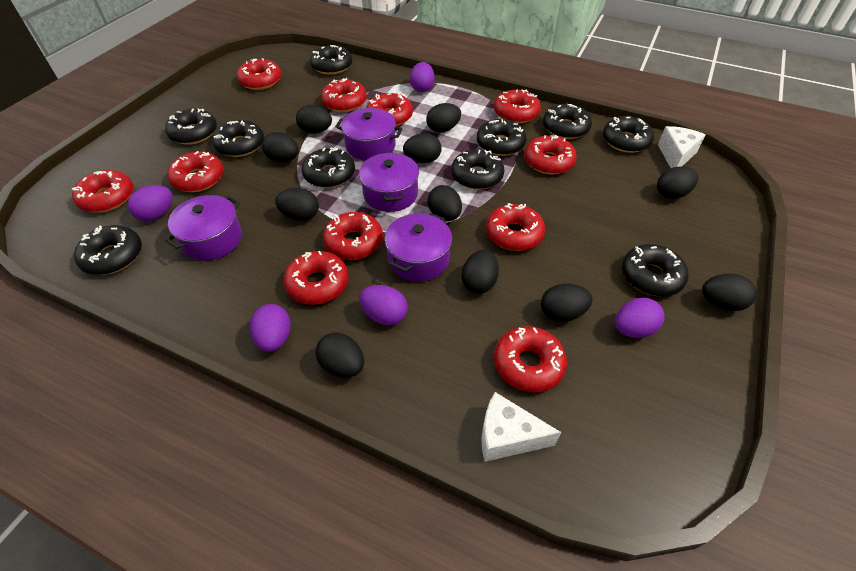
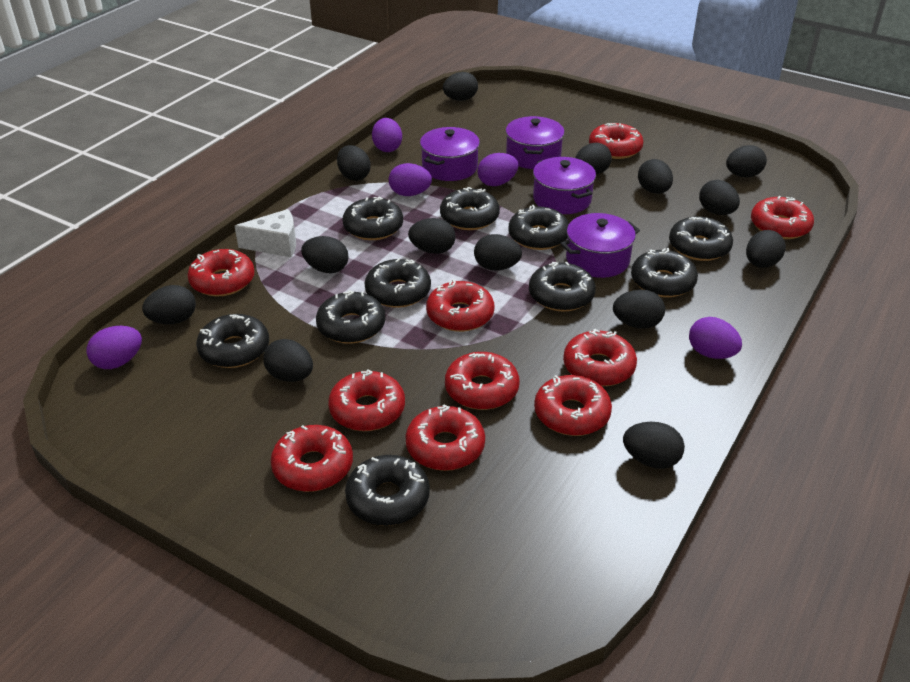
black egg: 11 -> 14
red donut: 11 -> 10
white cheese: 2 -> 1

